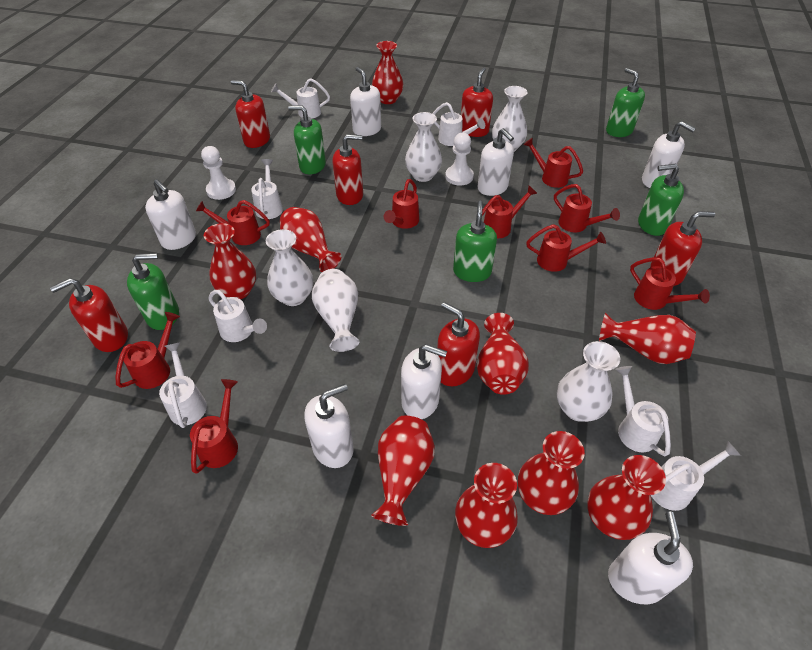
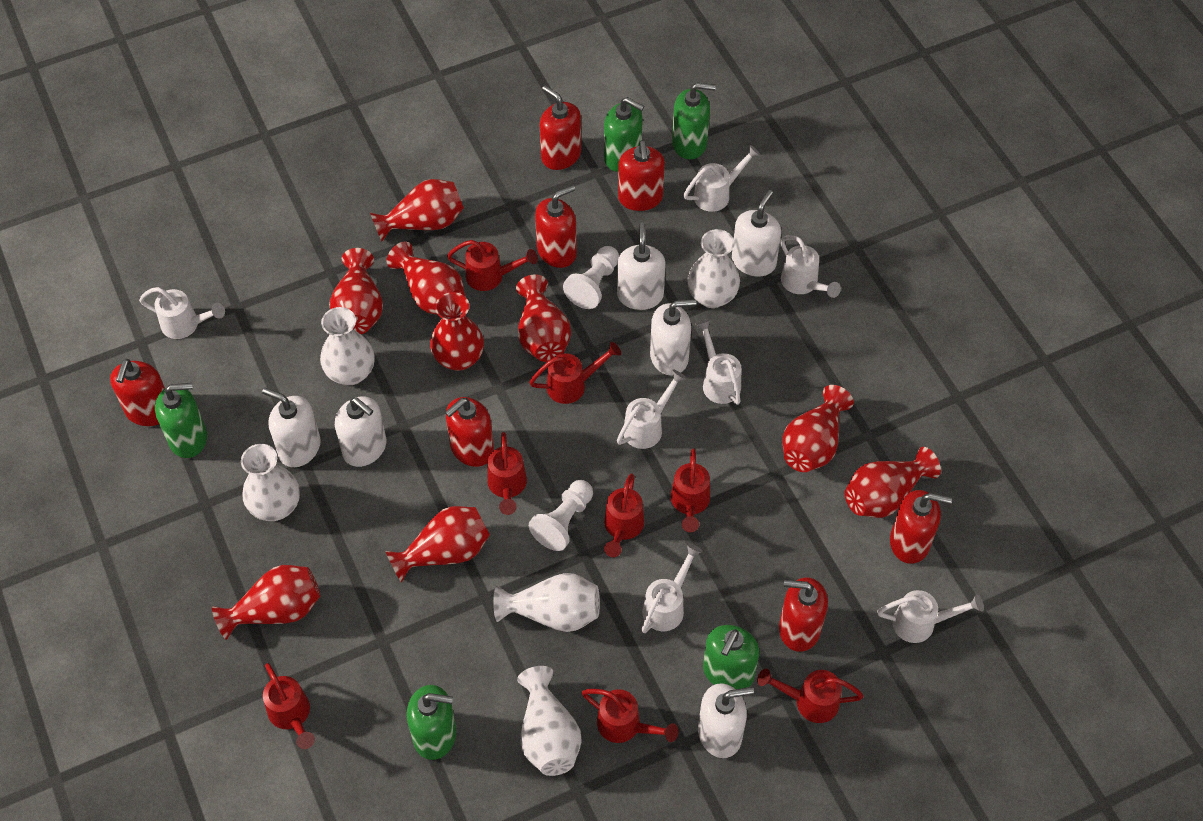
red soap dispenser: 6 -> 7
red watering can: 9 -> 8
white soap dispenser: 7 -> 6

